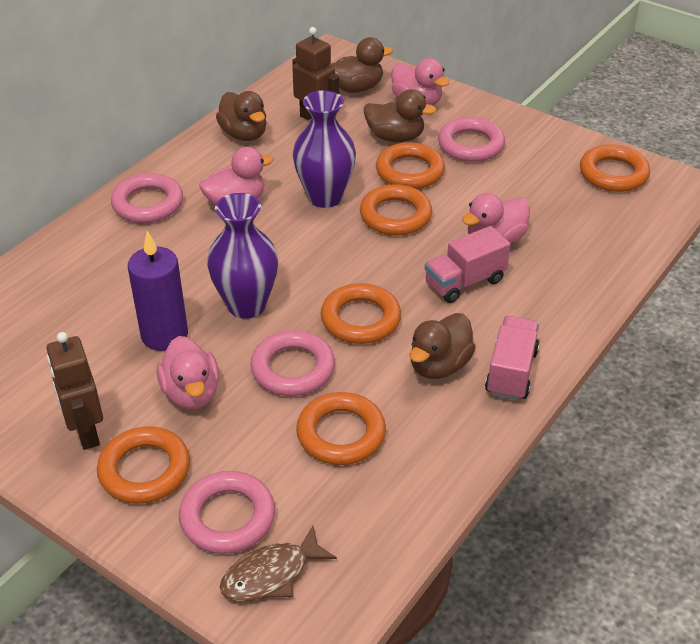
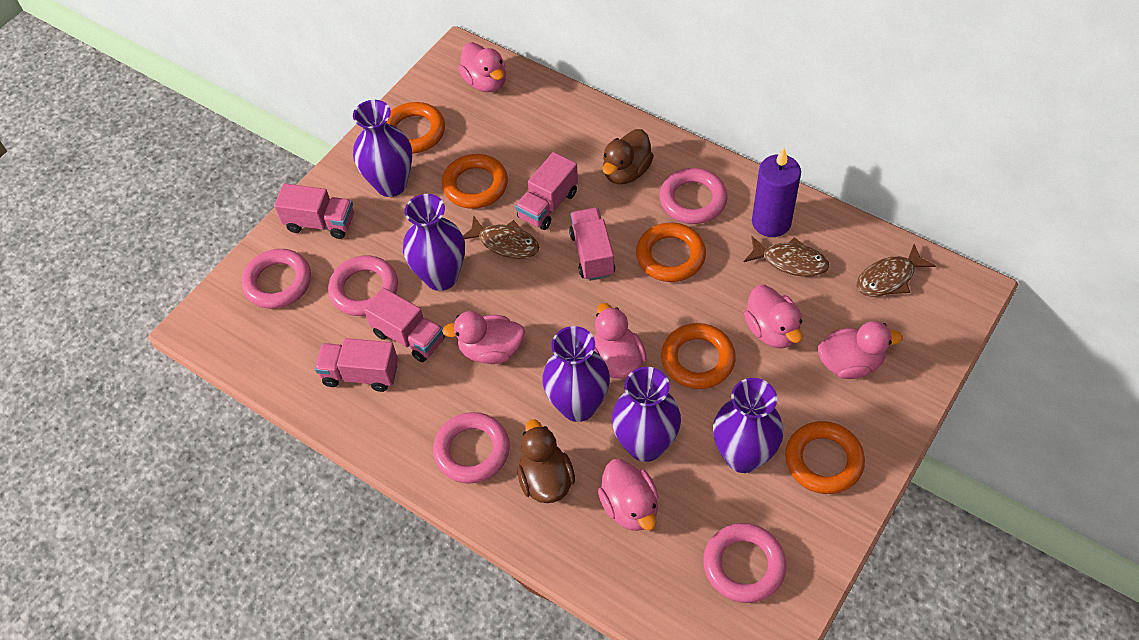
brown duck: 4 -> 2
brown fish: 1 -> 3
brown robot: 2 -> 0
orange ring: 6 -> 5
pink duck: 4 -> 6
pink ring: 4 -> 5
pink truck: 2 -> 5
purple vase: 2 -> 5

